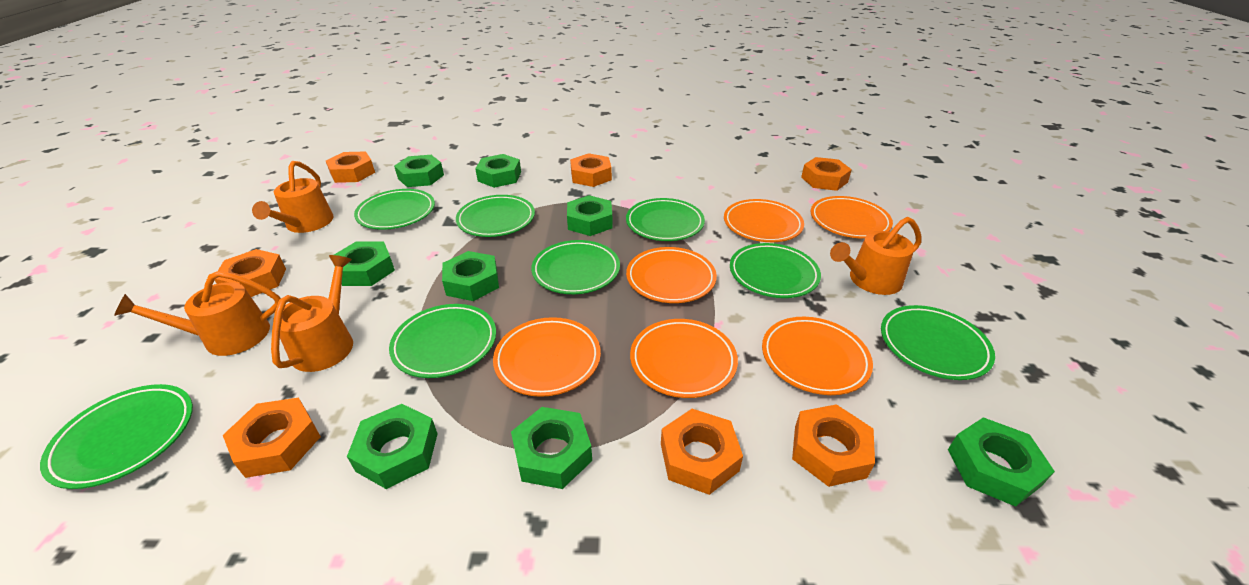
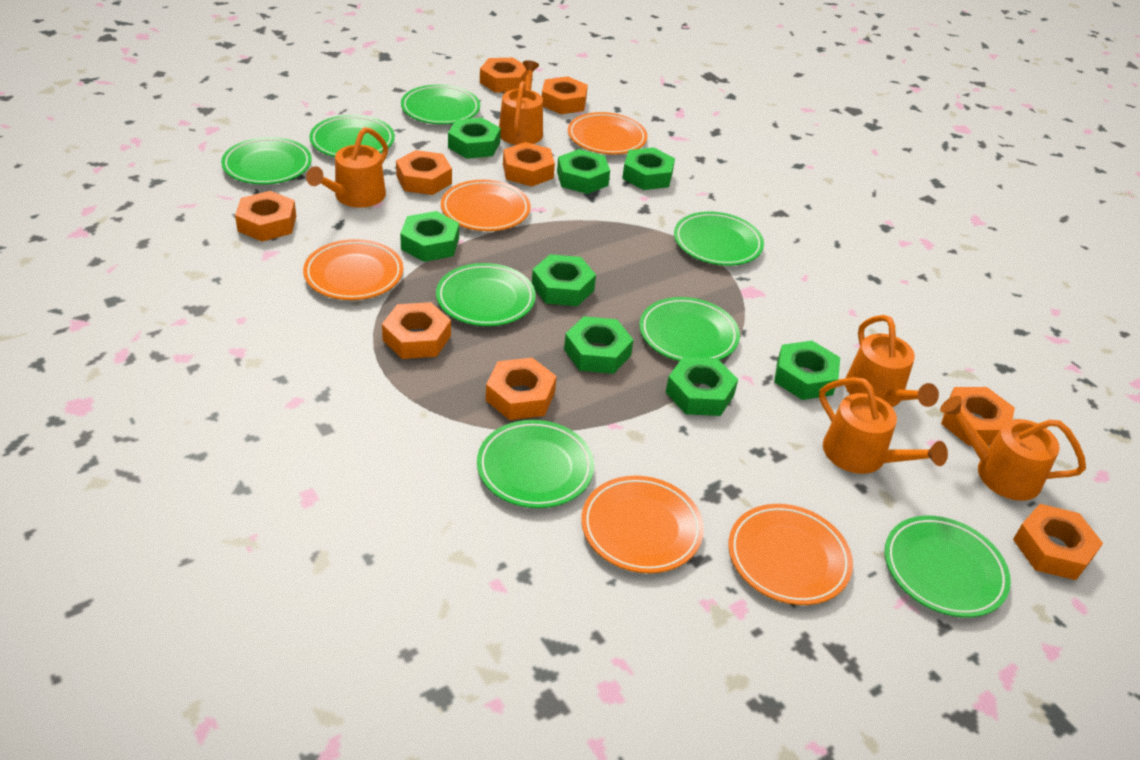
orange nut: 7 -> 9
orange plate: 6 -> 5
orange watering can: 4 -> 5

